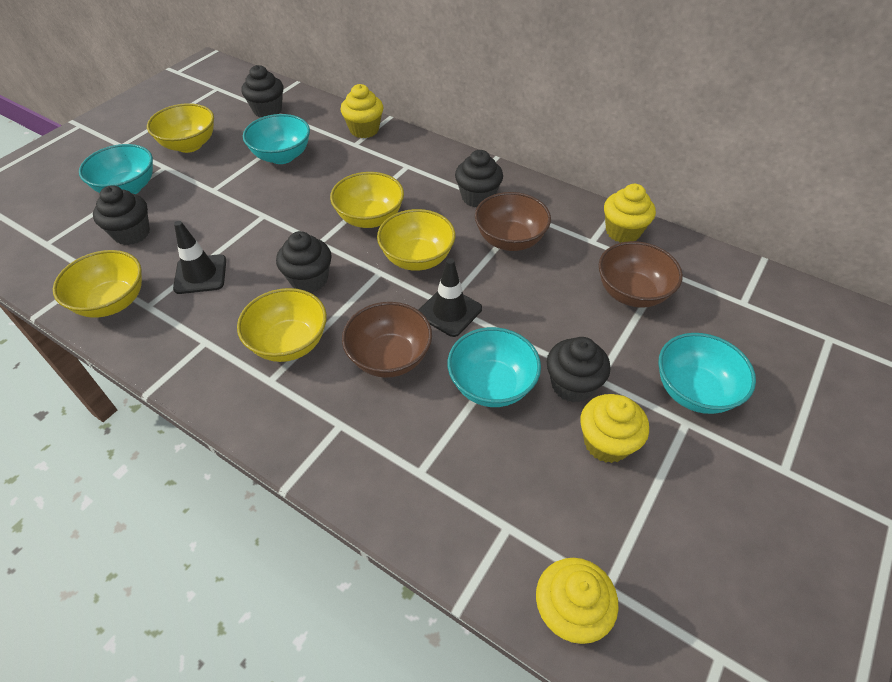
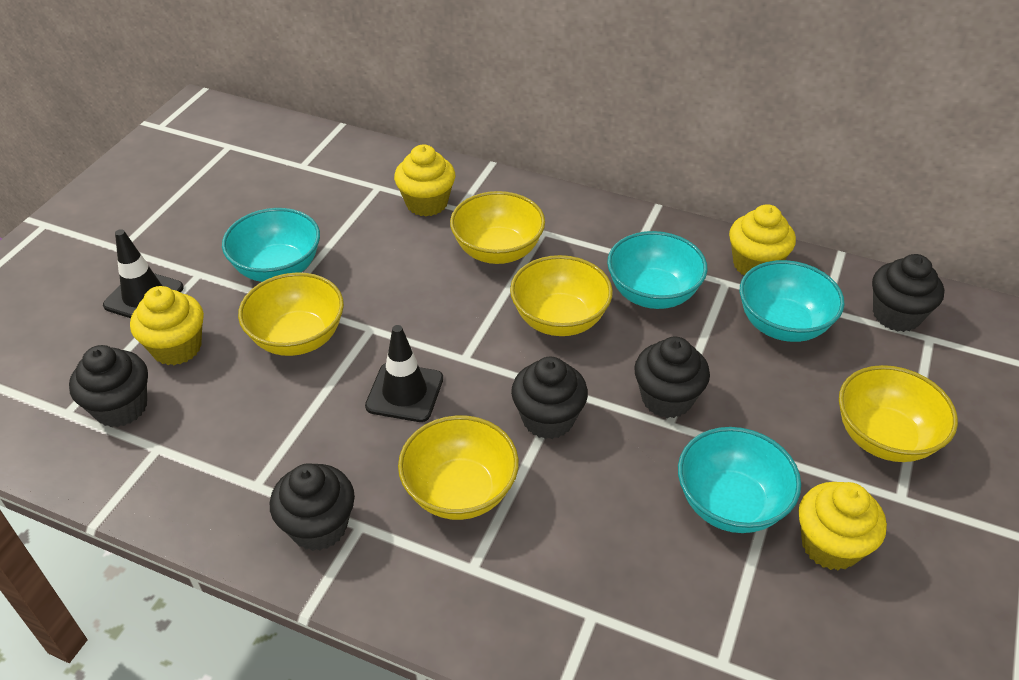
brown bowl: 3 -> 0

